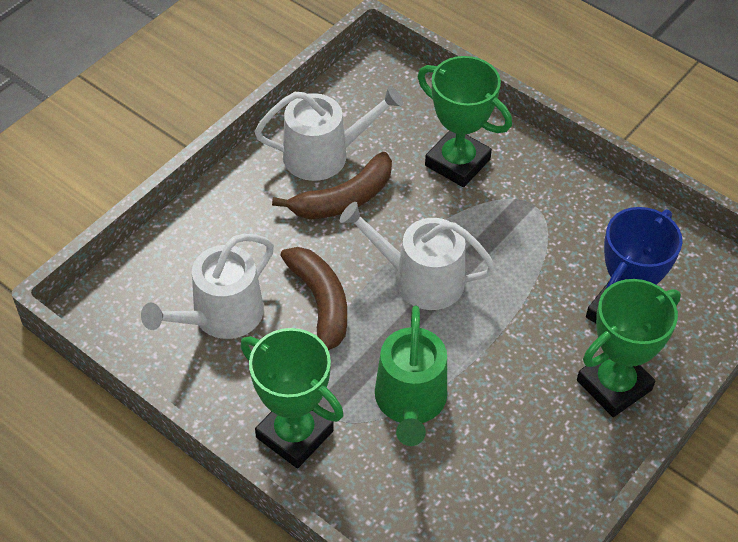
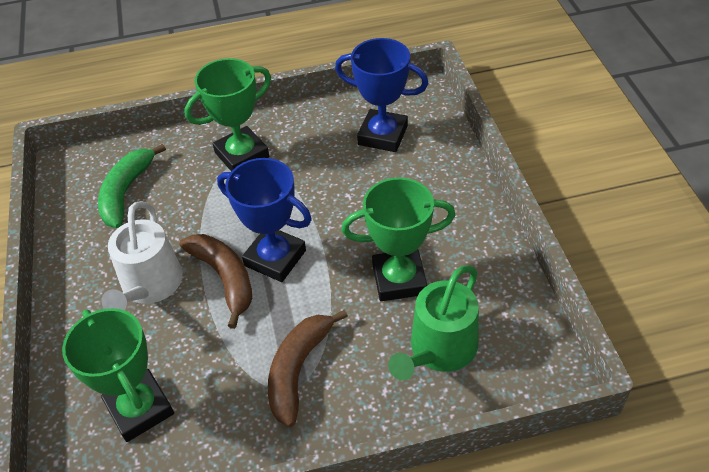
blue trophy: 1 -> 2
green banana: 0 -> 1
white watering can: 3 -> 1

